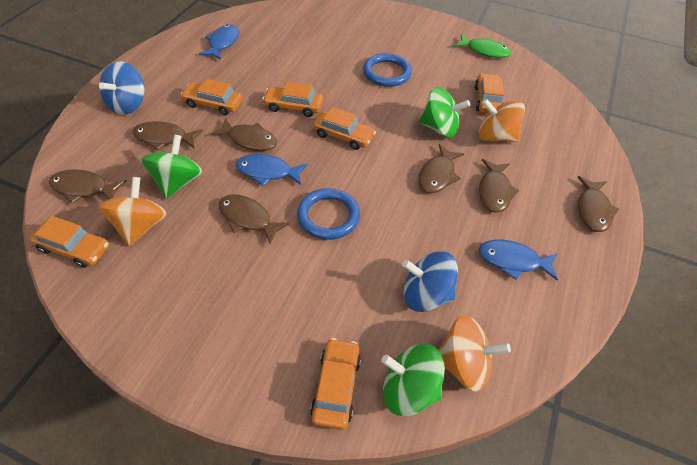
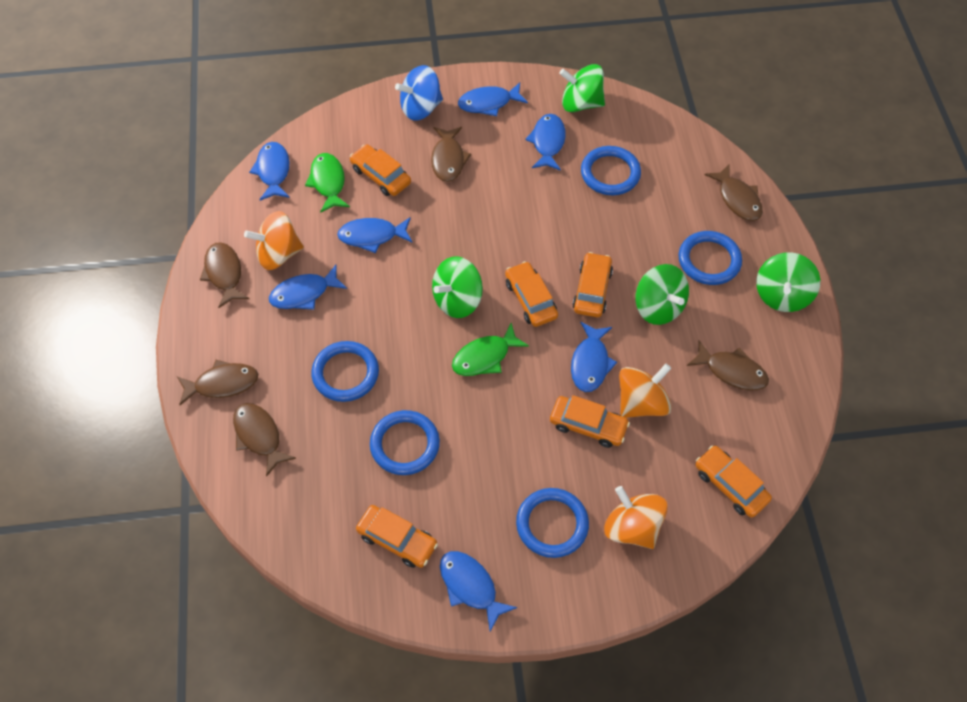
blue fish: 3 -> 7
blue ring: 2 -> 5
blue spinning top: 2 -> 1
brown fish: 7 -> 6
green fish: 1 -> 2
green spinning top: 3 -> 4

